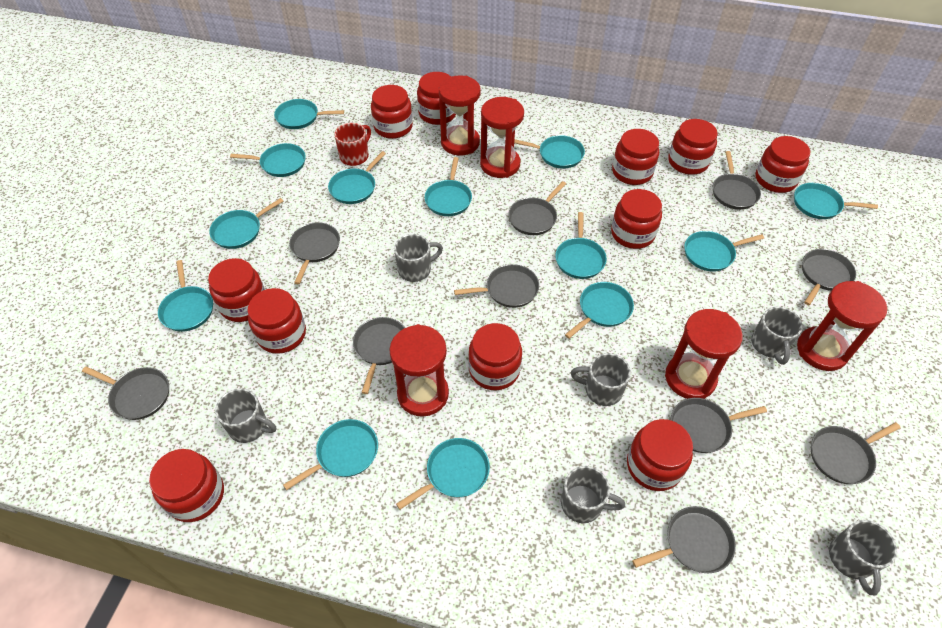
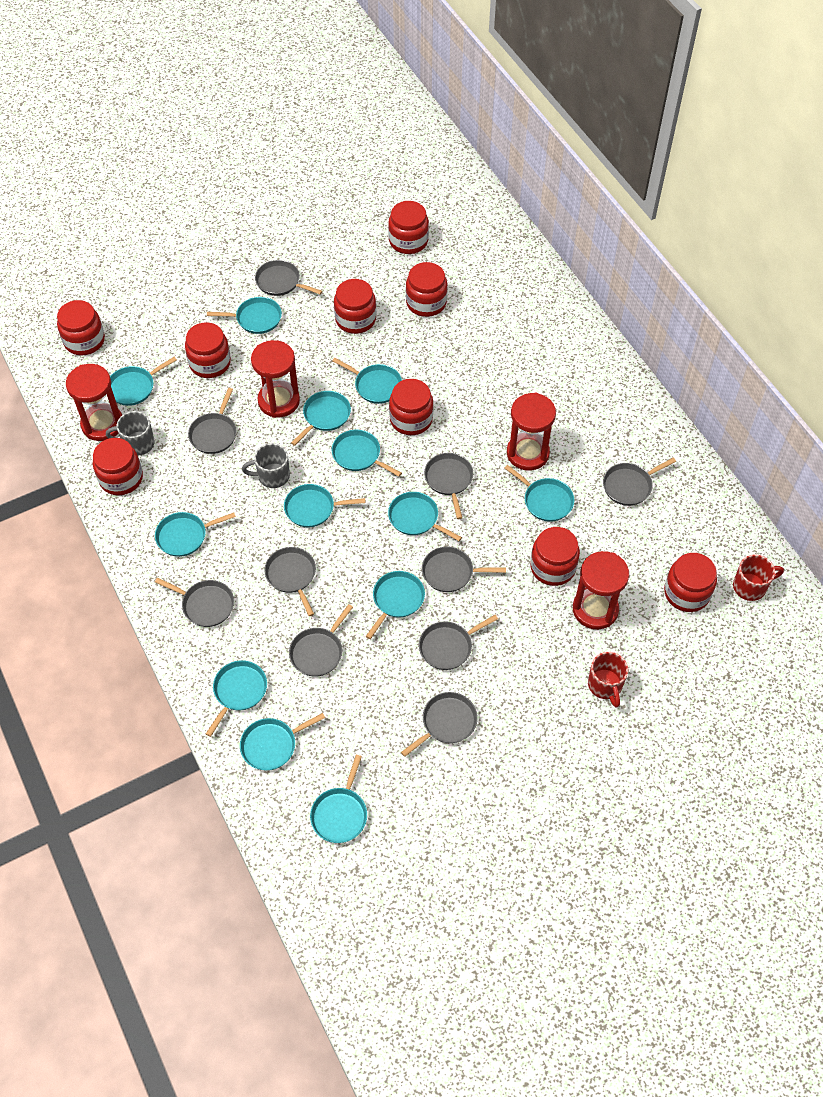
grey mug: 6 -> 2
red hourglass: 5 -> 4
red jar: 11 -> 9
red mug: 1 -> 2

